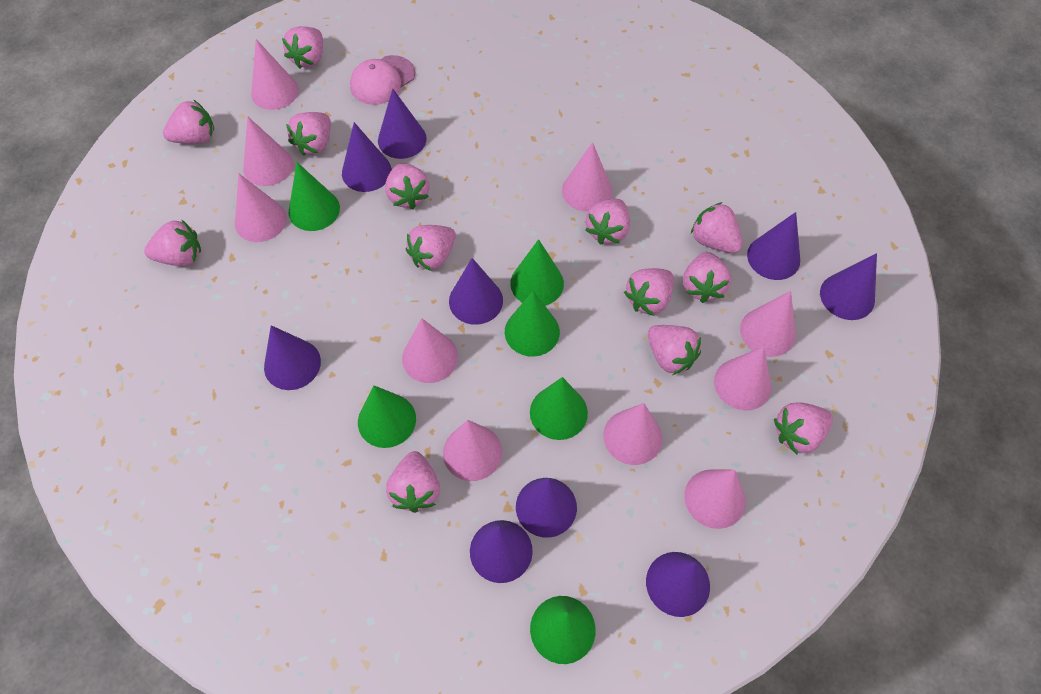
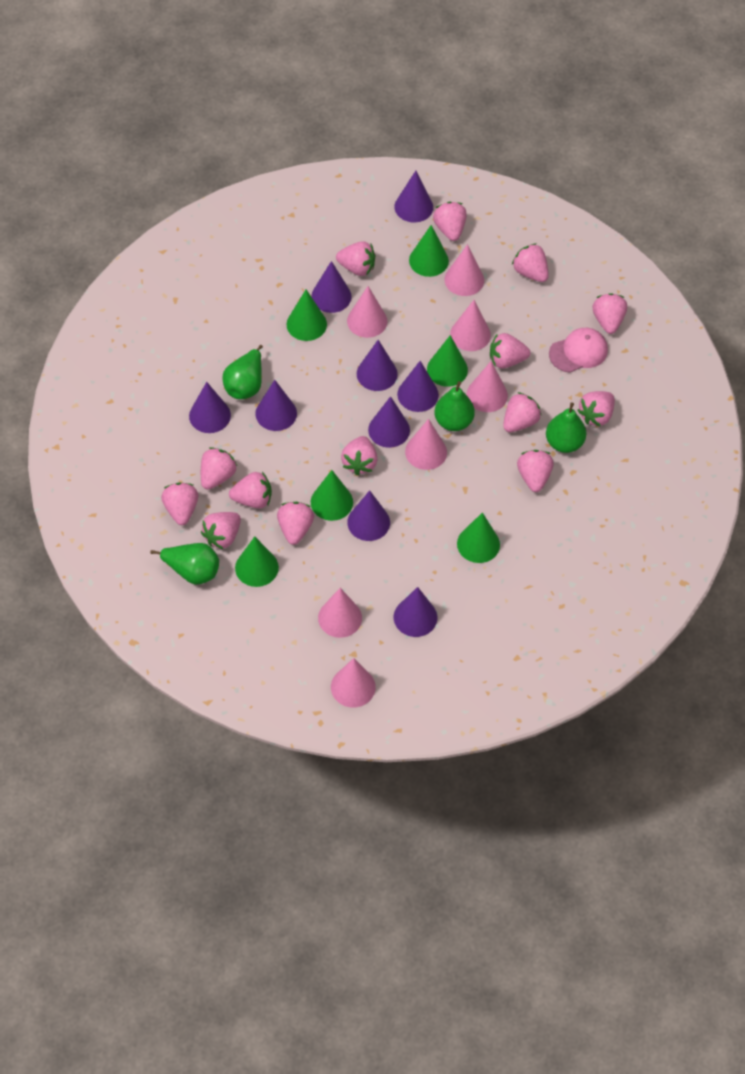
green pear: 0 -> 4
pink cone: 10 -> 7
pink strawberry: 13 -> 14

